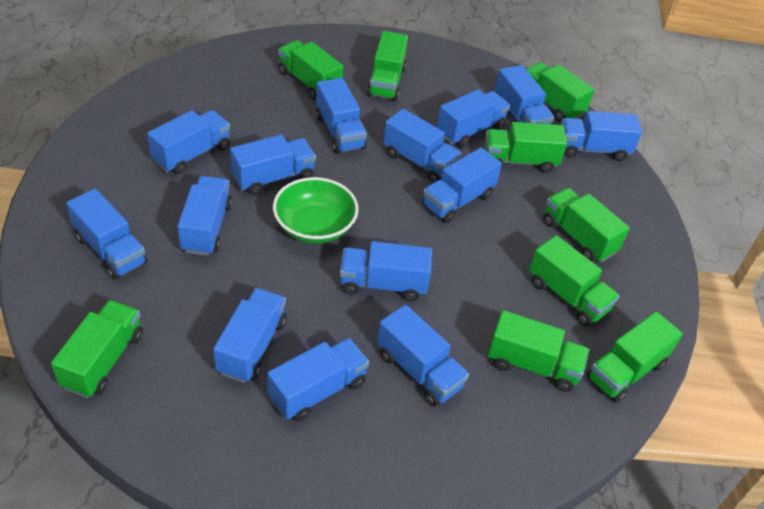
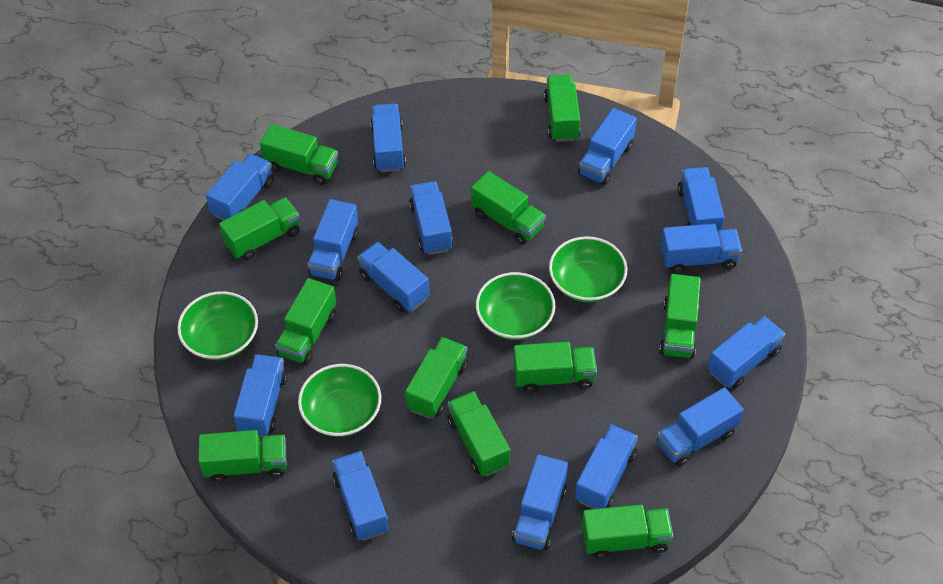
green bowl: 1 -> 4
green truck: 9 -> 11

